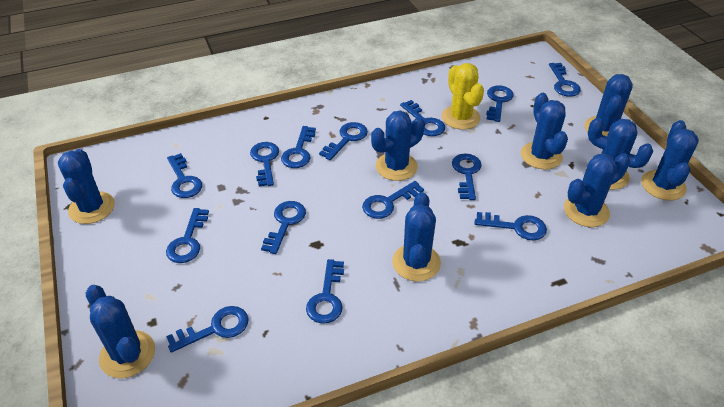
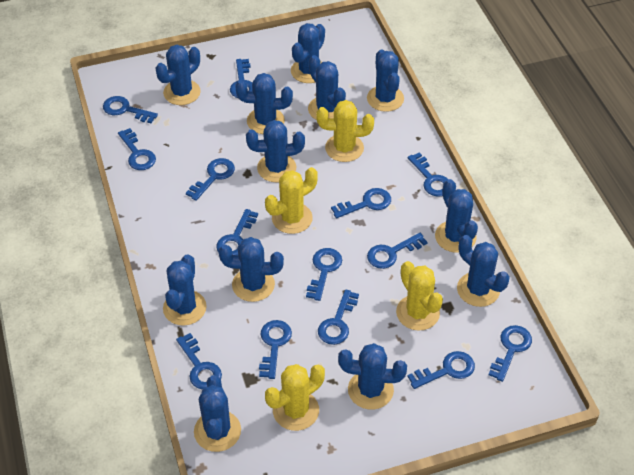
blue cactus: 9 -> 12
yellow cactus: 1 -> 4

